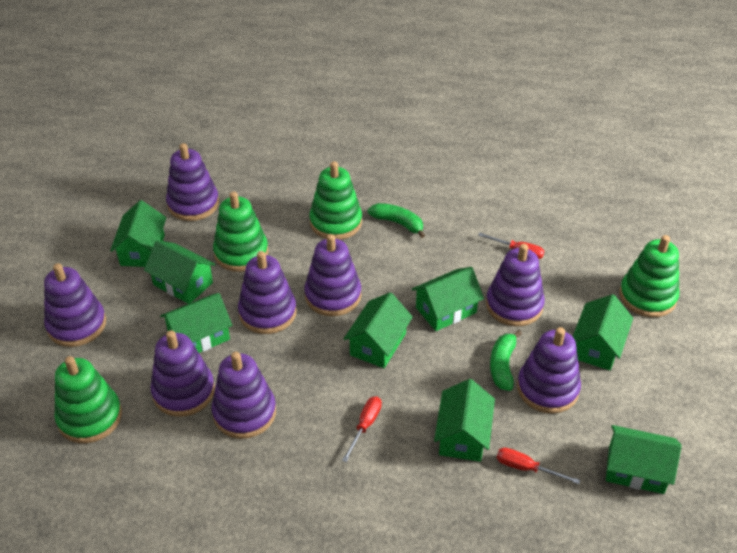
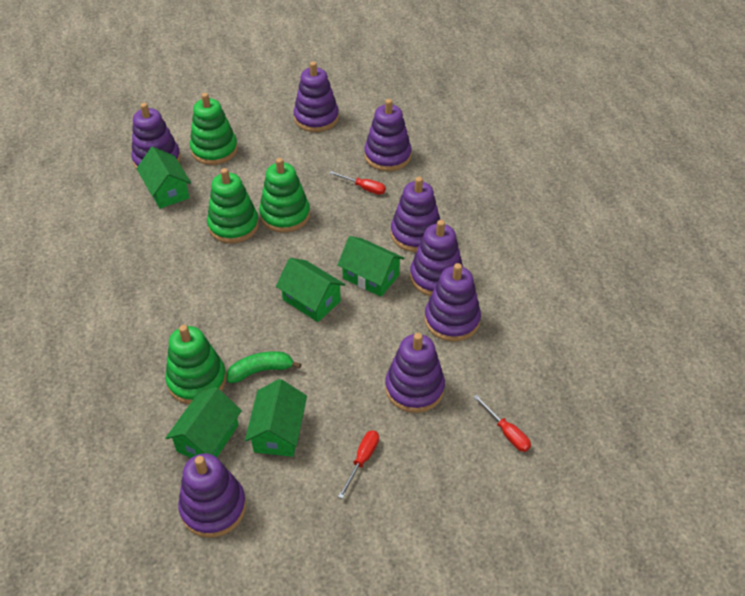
green banana: 2 -> 1
green house: 8 -> 5

